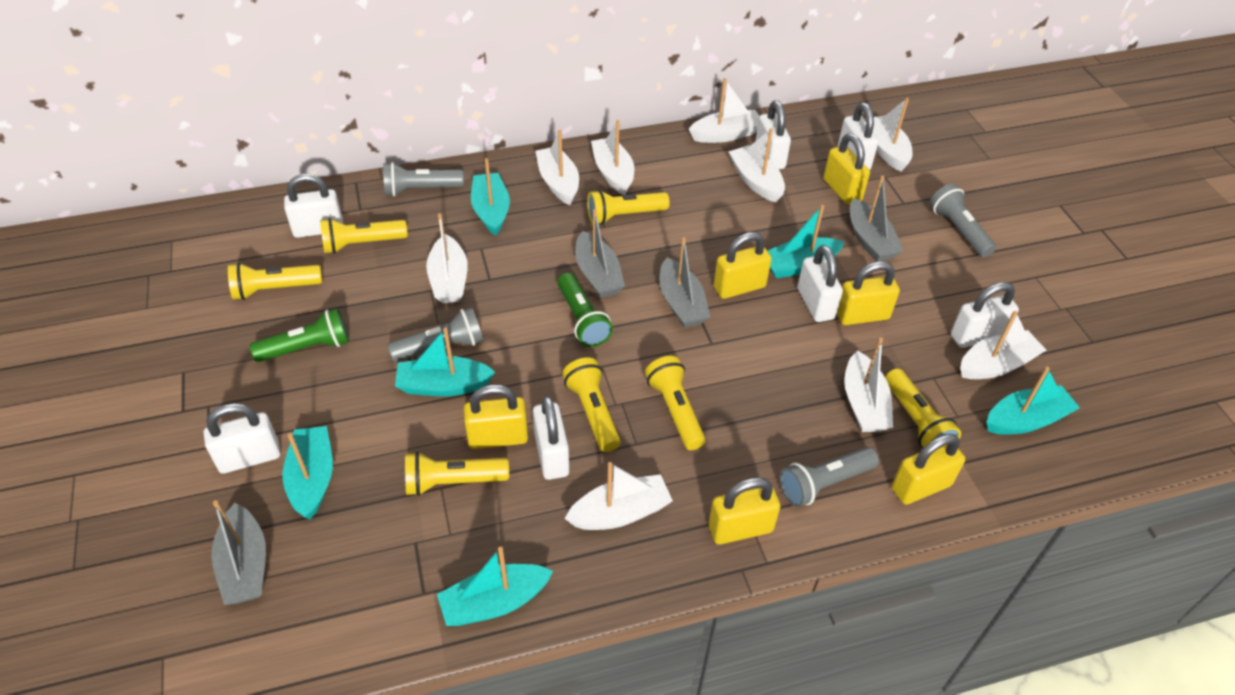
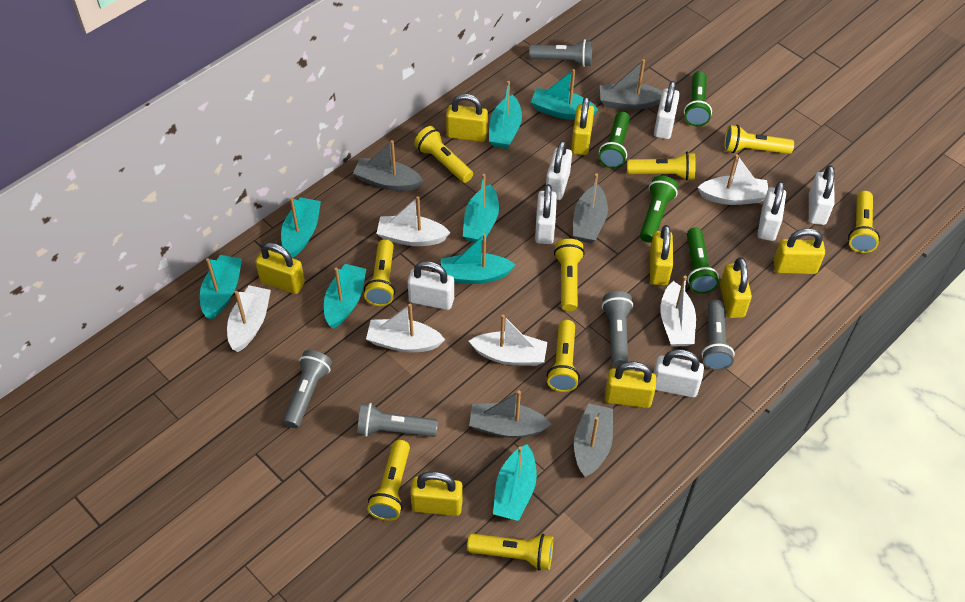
green flashlight: 2 -> 4
grey boat: 4 -> 5
grey flashlight: 4 -> 5
turquoise boat: 6 -> 8
white boat: 9 -> 6
yellow flashlight: 7 -> 9
yellow padlock: 6 -> 8

